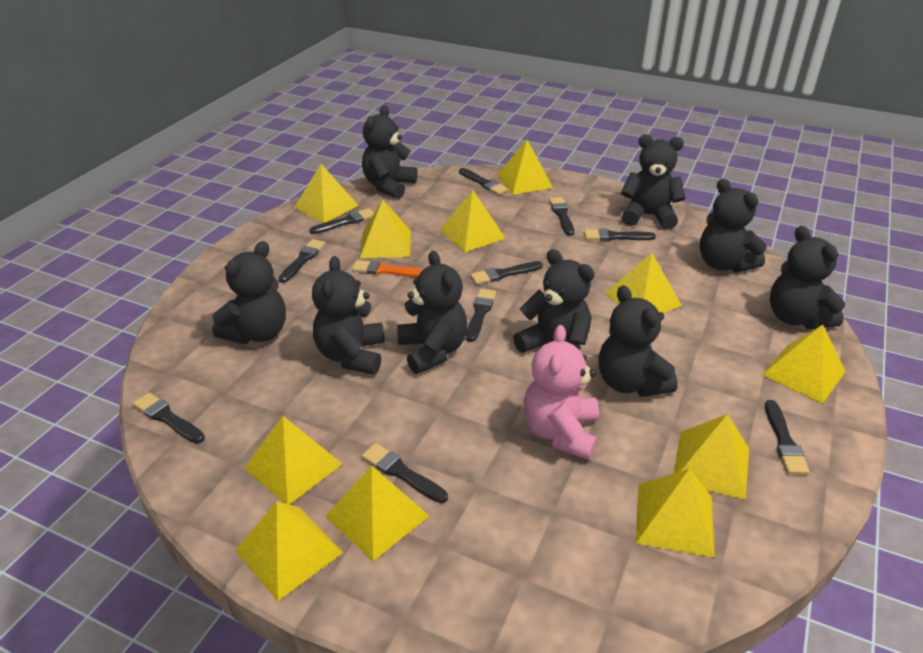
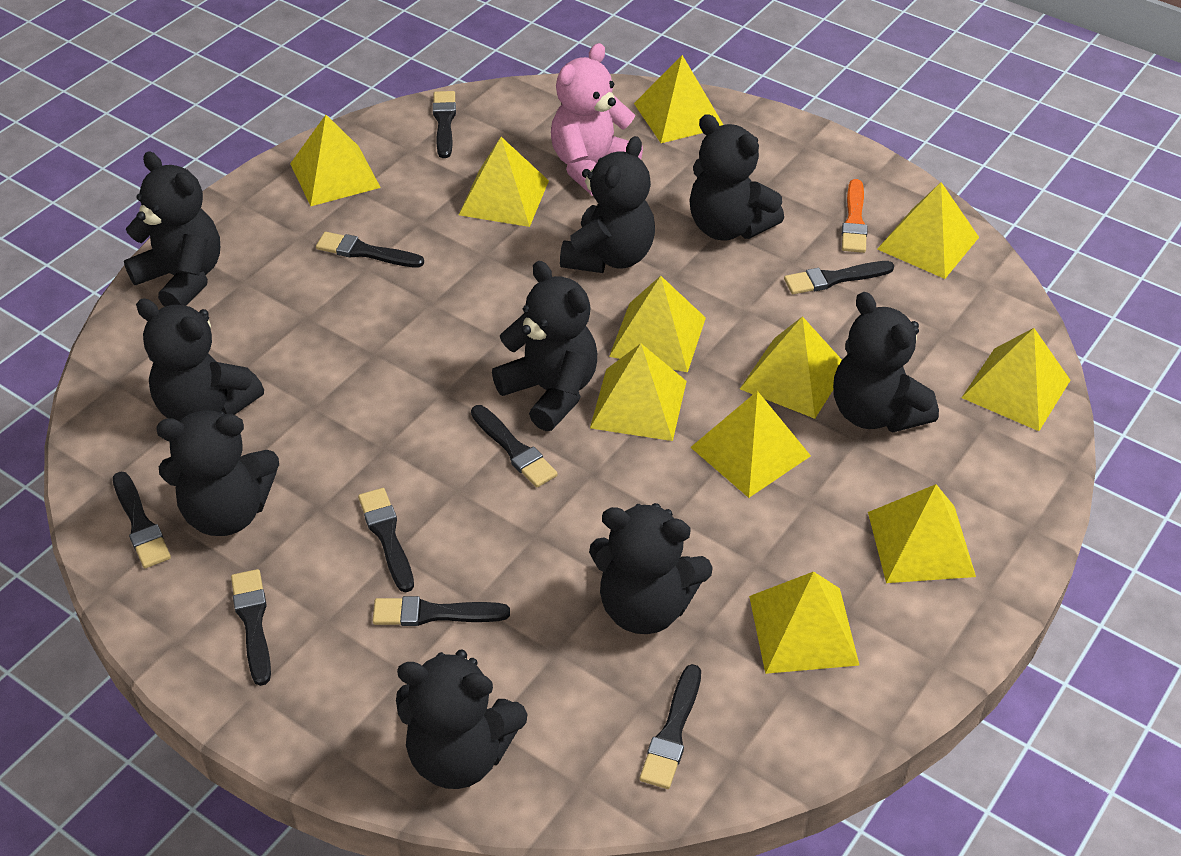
black brush: 10 -> 9

